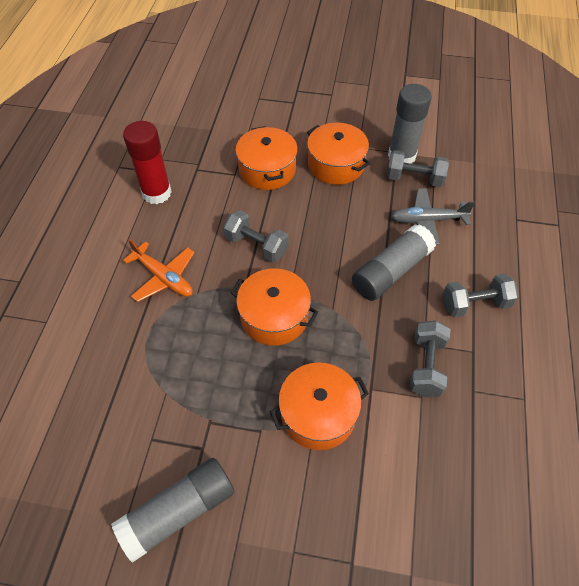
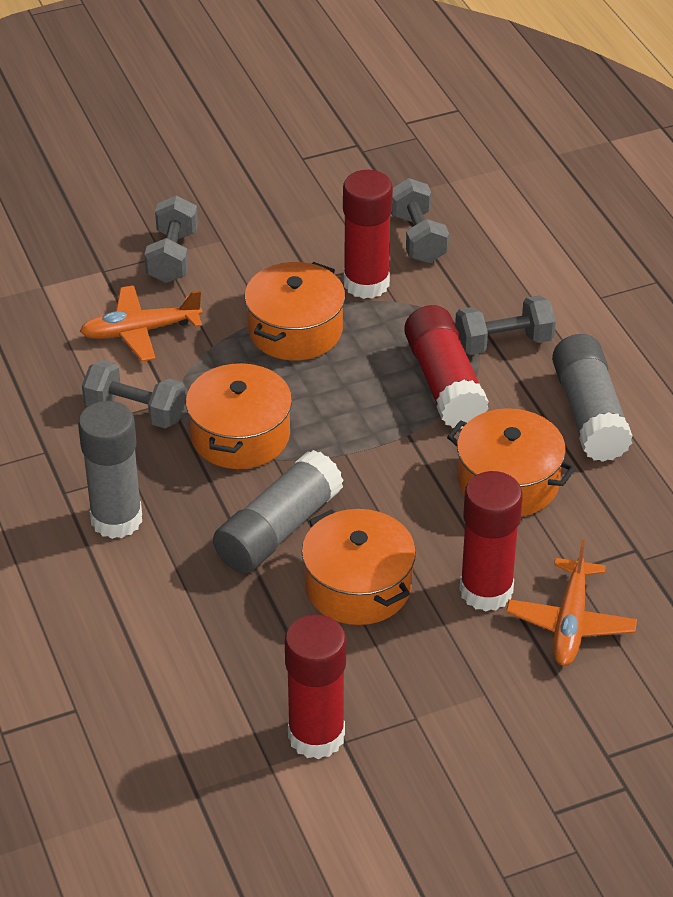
grey plane: 1 -> 0
orange plane: 1 -> 2
red glue stick: 1 -> 4

